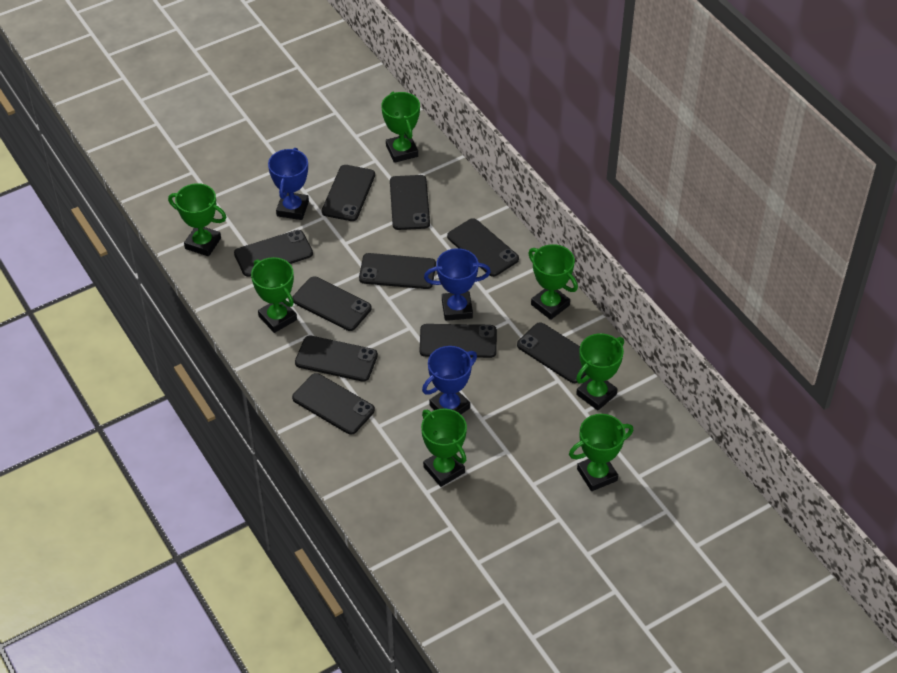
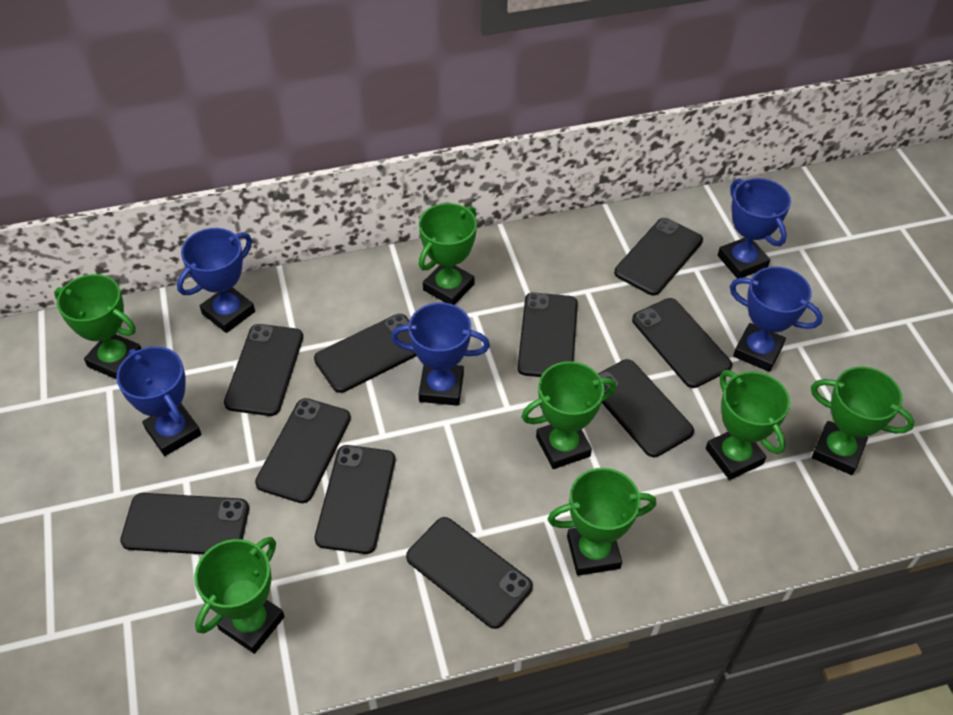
blue trophy: 3 -> 5

